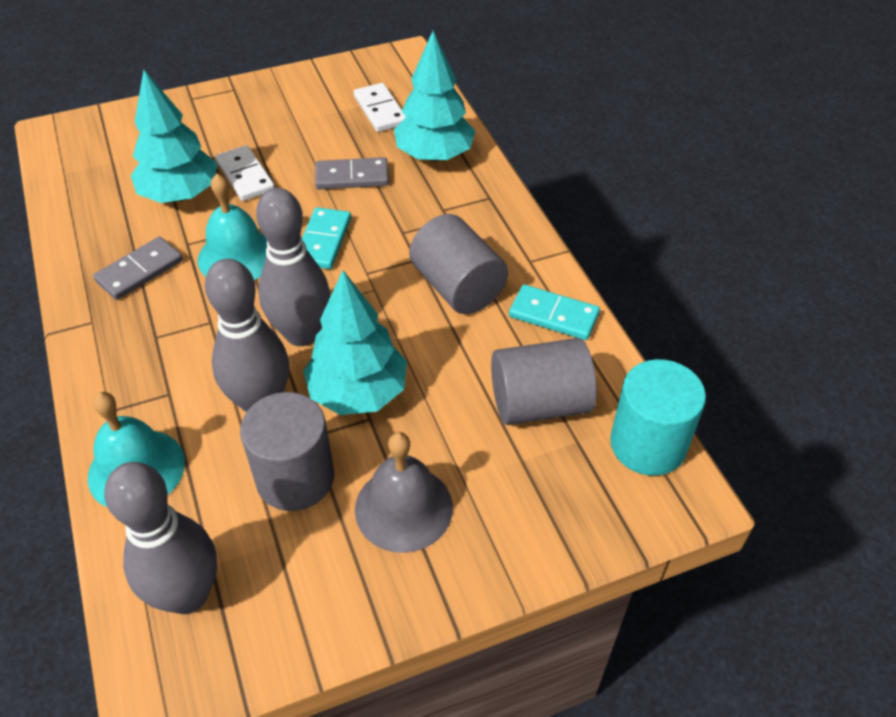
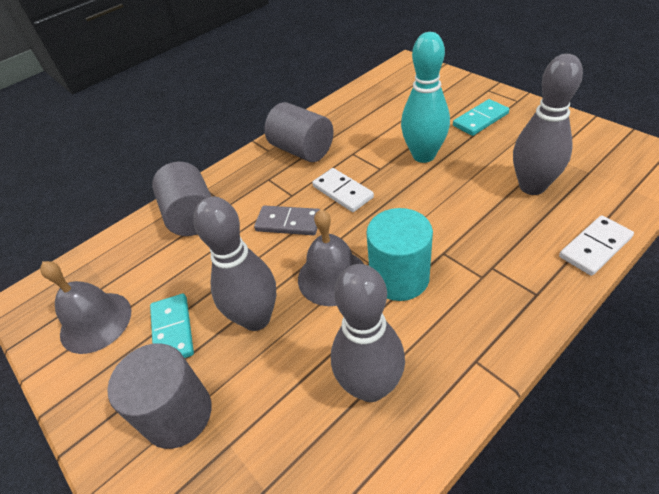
grey bell: 1 -> 2
grey domino: 2 -> 1
turquoise bell: 2 -> 0
turquoise bowling pin: 0 -> 1
turquoise tree: 3 -> 0

